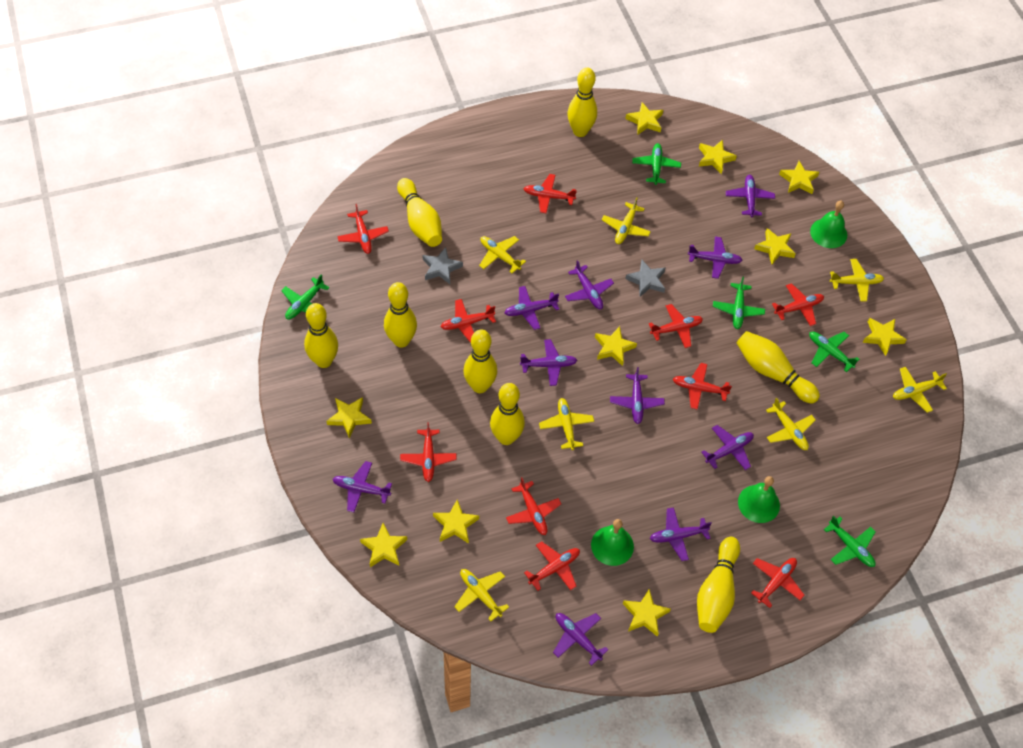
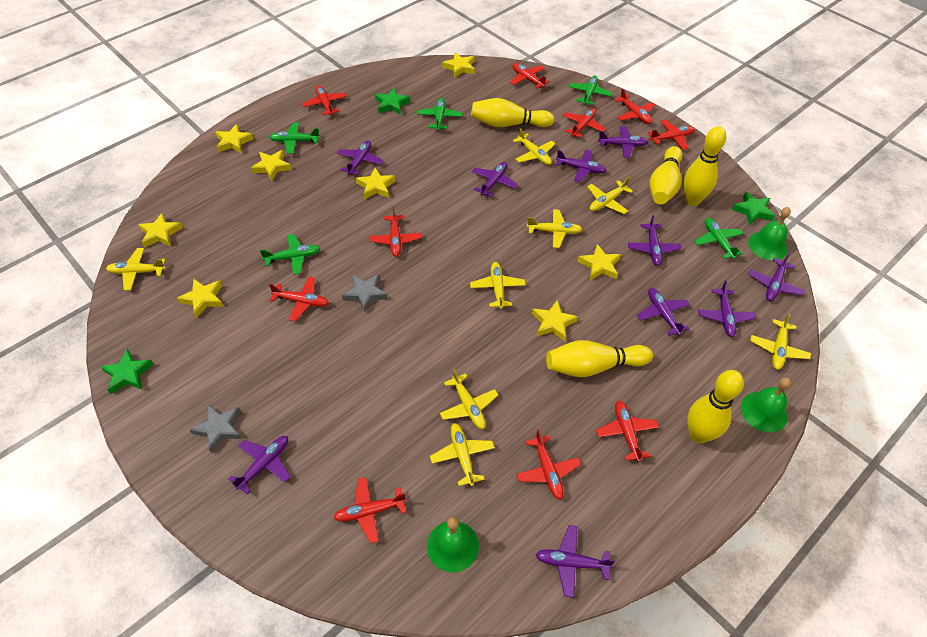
green star: 0 -> 3
yellow bowling pin: 8 -> 5
yellow plane: 7 -> 8
yellow star: 10 -> 8

